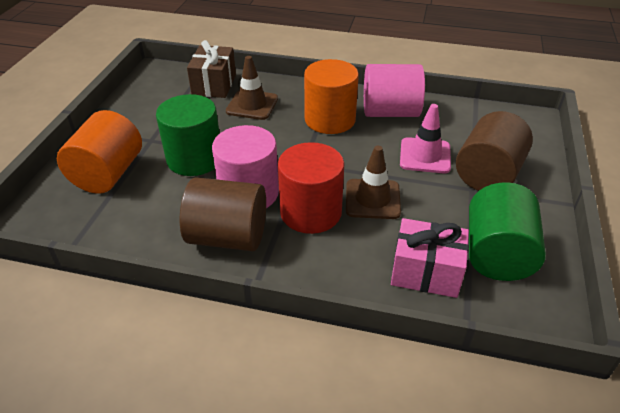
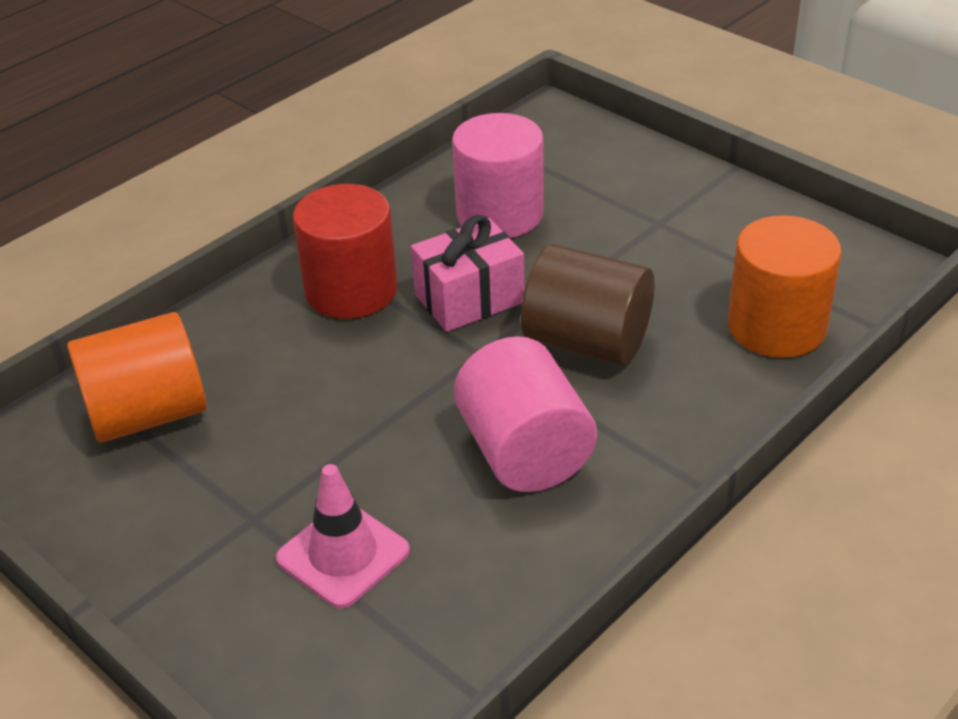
brown cylinder: 2 -> 1
brown gift: 1 -> 0
brown traffic cone: 2 -> 0
green cylinder: 2 -> 0

